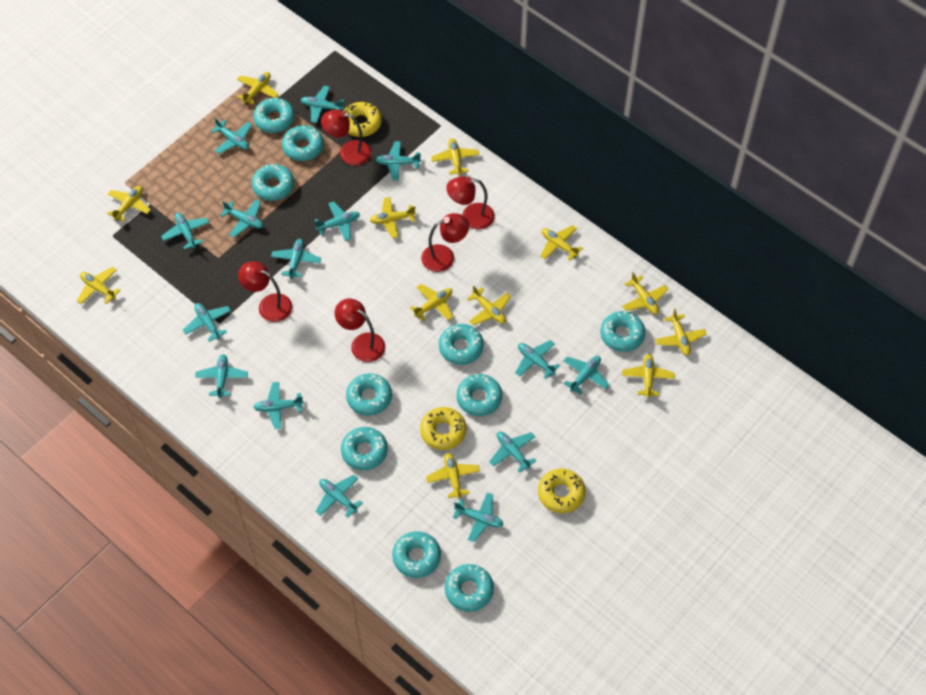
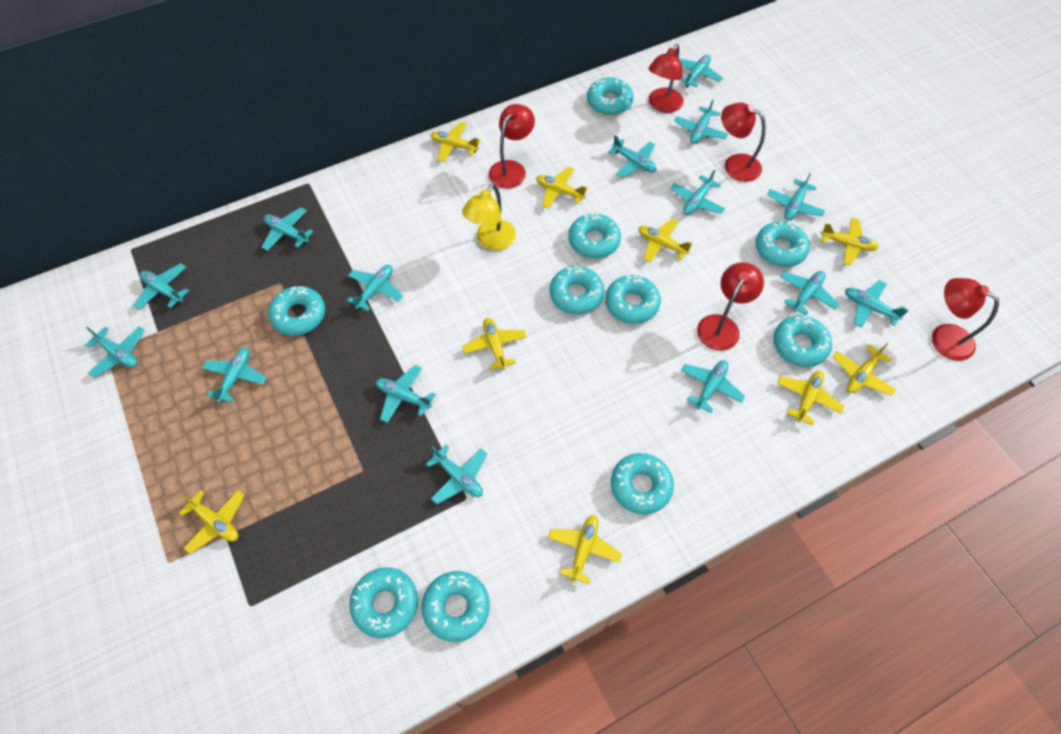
yellow donut: 3 -> 0
yellow lamp: 0 -> 1
yellow plane: 12 -> 9

